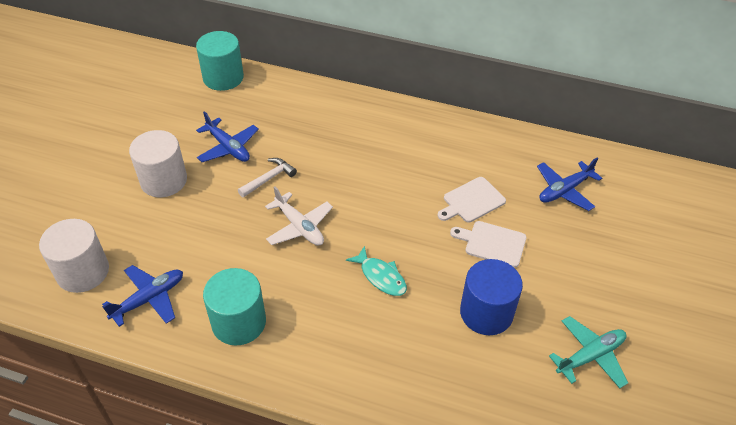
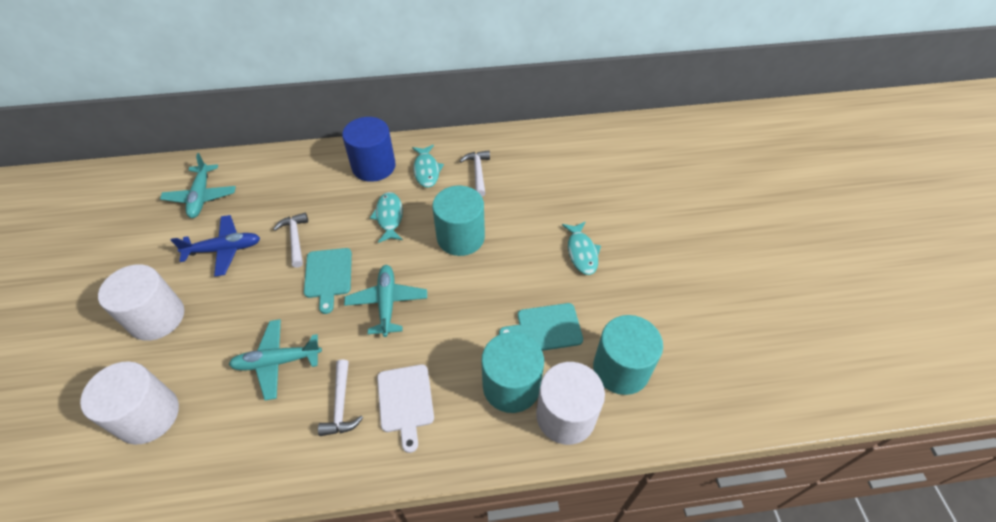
blue plane: 3 -> 1
turquoise cutting board: 0 -> 2
turquoise cylinder: 2 -> 3
turquoise fish: 1 -> 3
turquoise plane: 1 -> 3
white cutting board: 2 -> 1
white cylinder: 2 -> 3
white hammer: 1 -> 3
white plane: 1 -> 0

